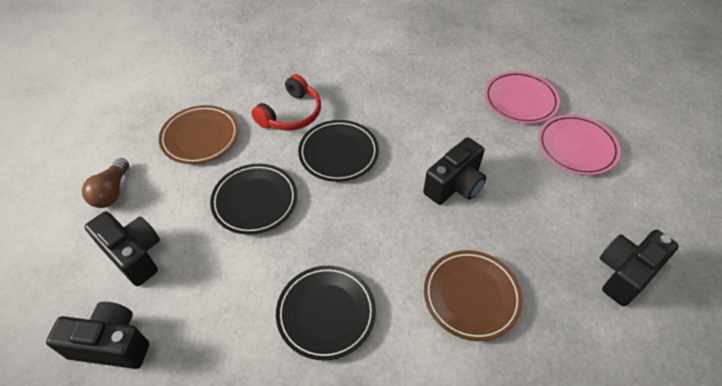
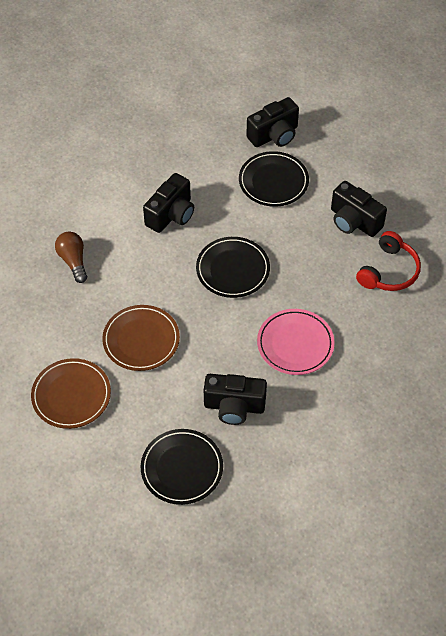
pink plate: 2 -> 1

